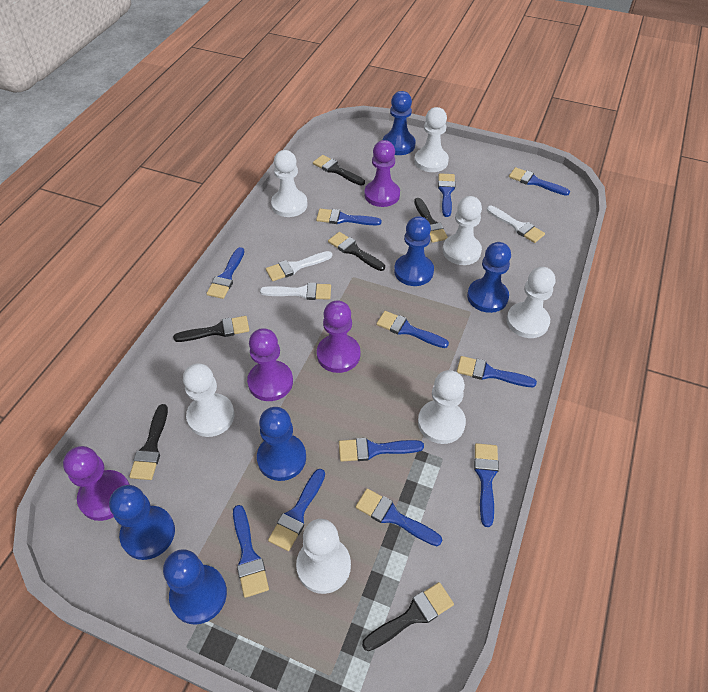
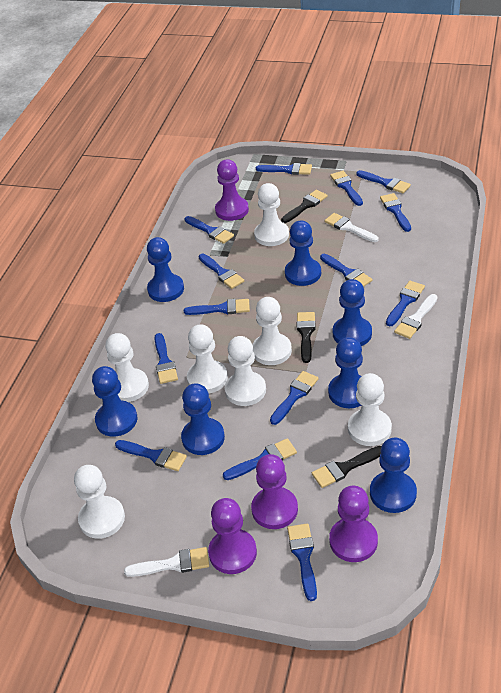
black brush: 6 -> 3
blue brush: 11 -> 14
blue pawn: 6 -> 7

